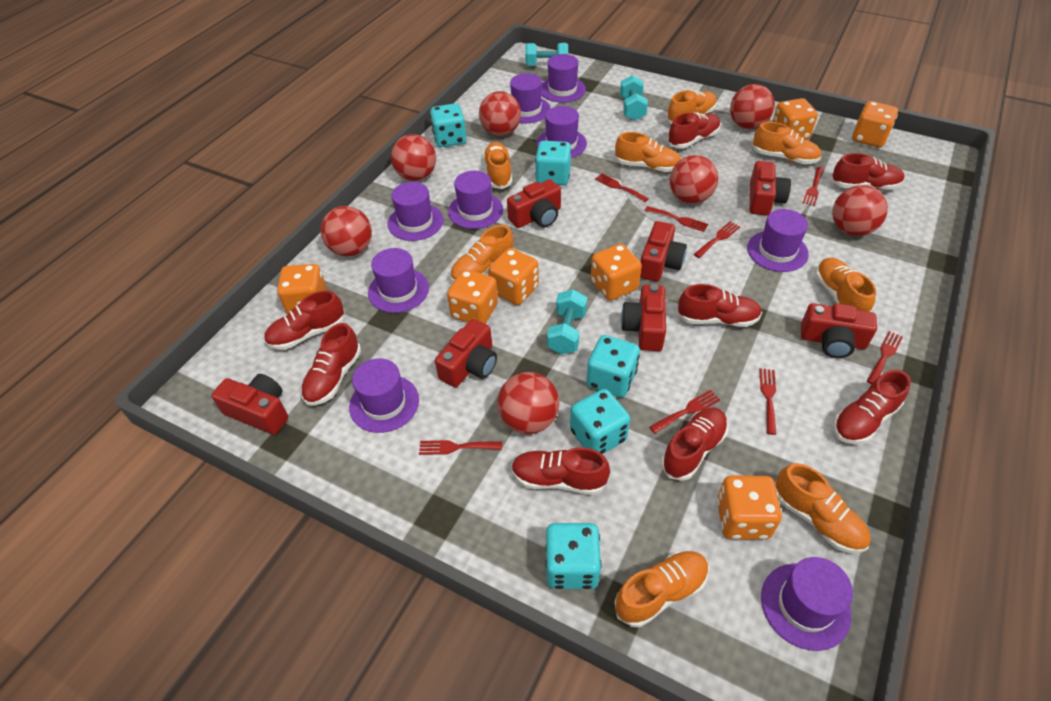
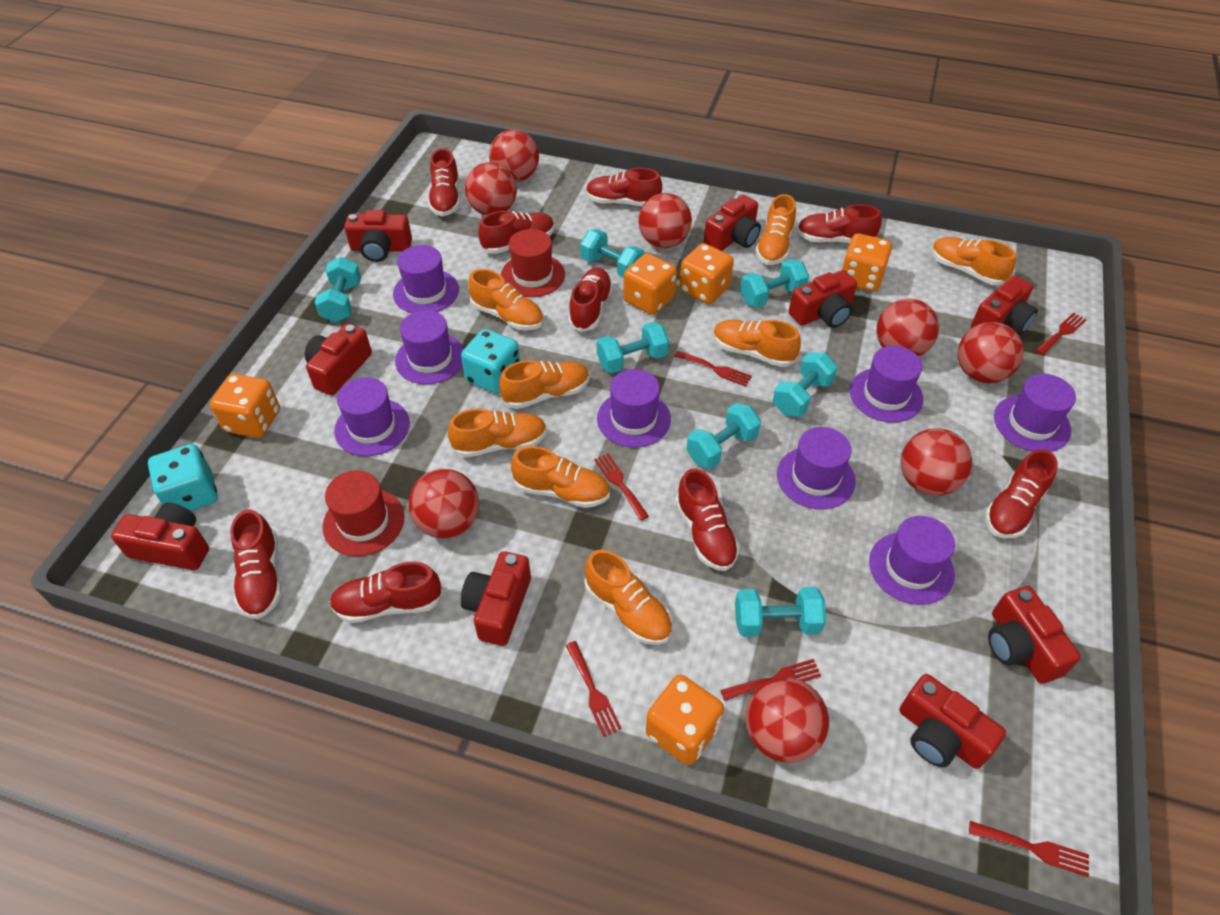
orange dice: 7 -> 5
purple hat: 9 -> 8
red ball: 7 -> 8
red camera: 7 -> 9
red fork: 8 -> 6
red hat: 0 -> 2
red shoe: 8 -> 9
turquoise dice: 5 -> 2
turquoise dumbbell: 3 -> 7

